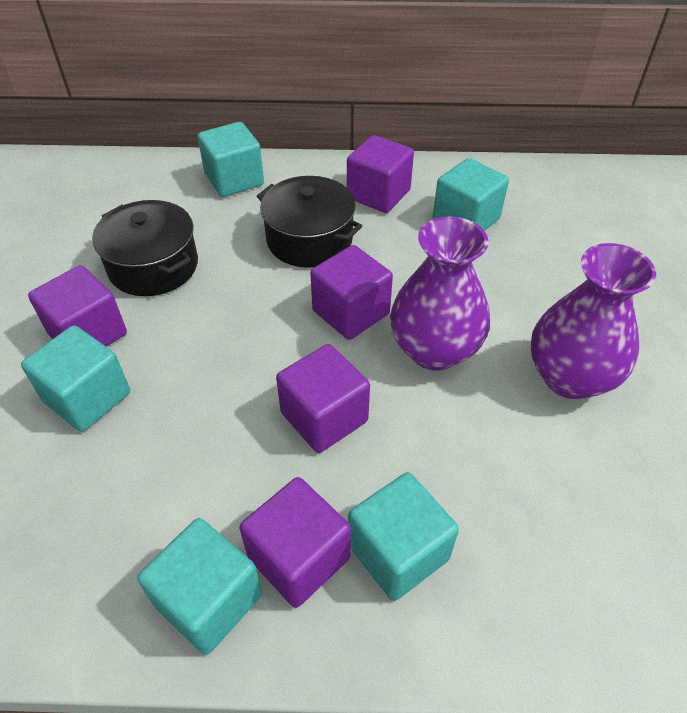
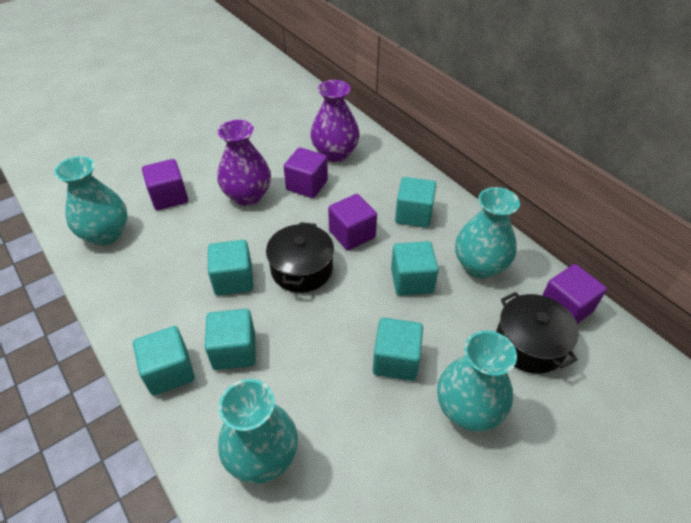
purple cube: 5 -> 4
turquoise cube: 5 -> 6
turquoise vase: 0 -> 4

